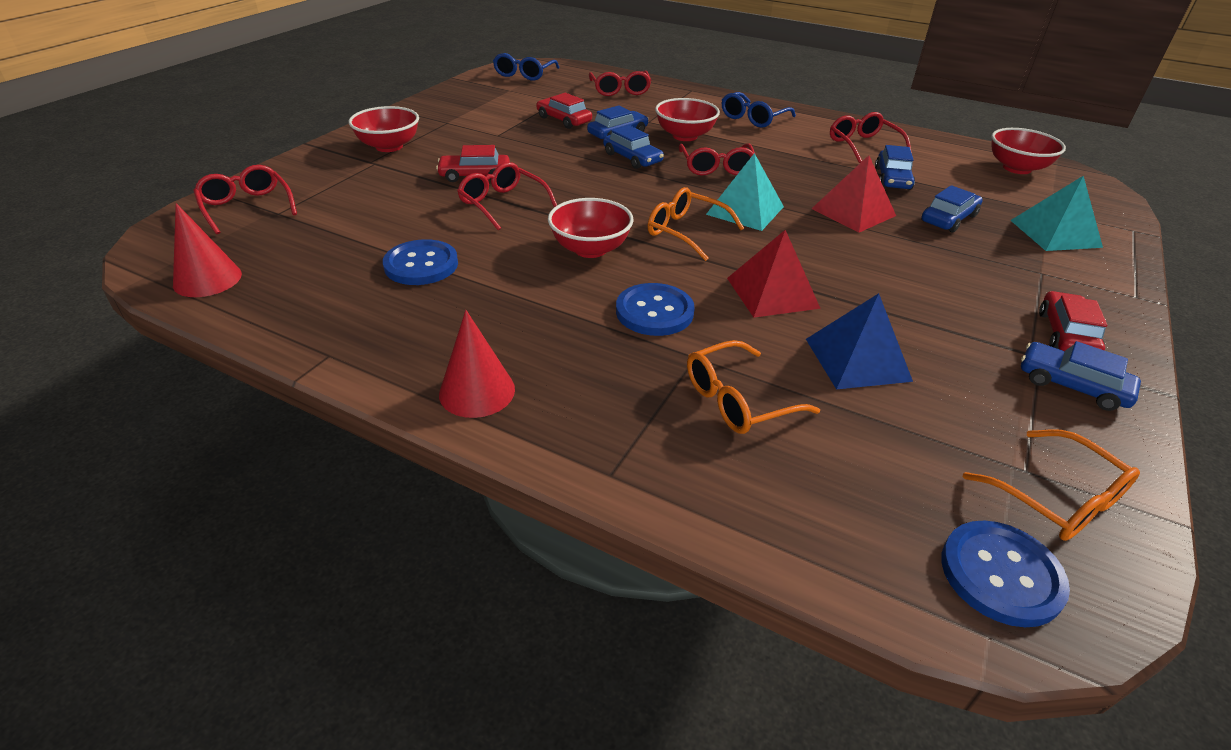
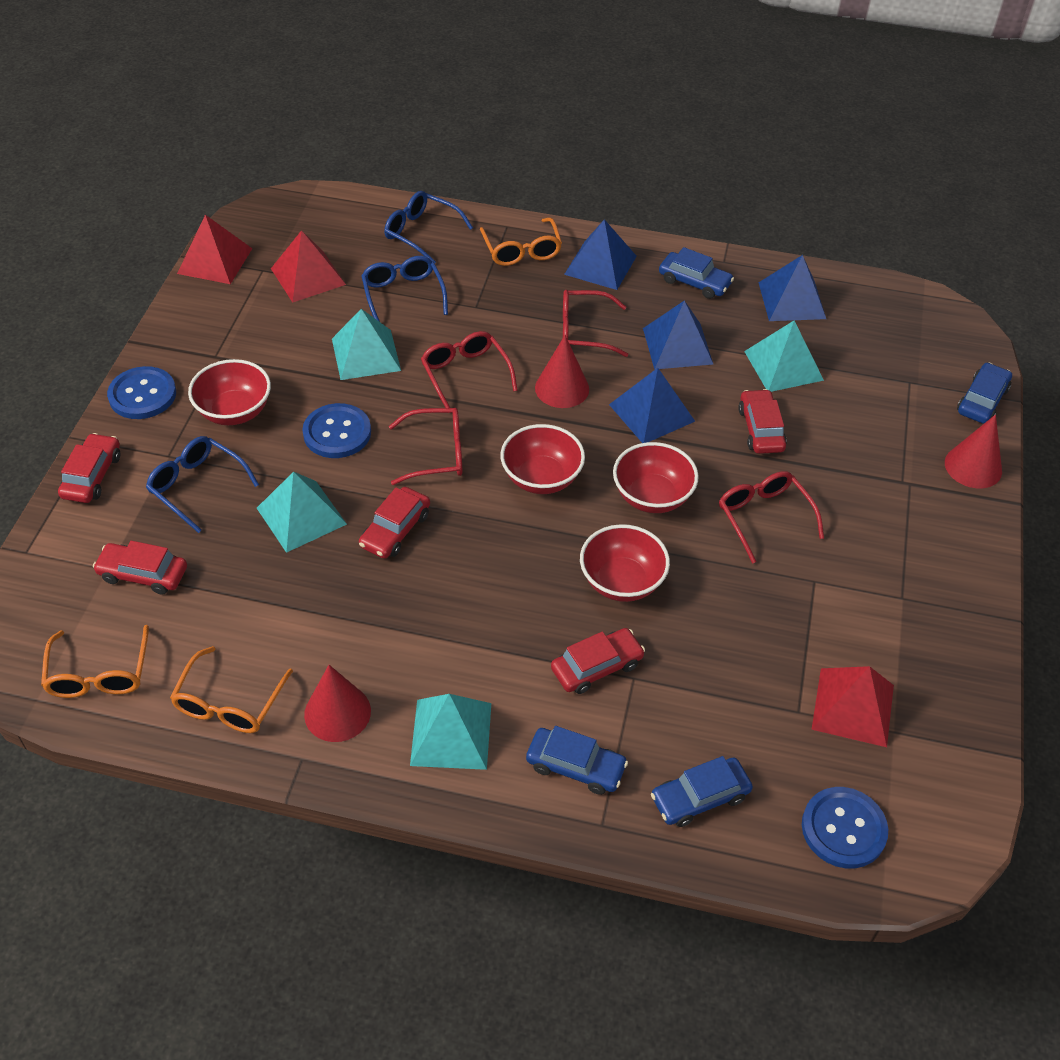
blue car: 5 -> 4
blue glasses: 2 -> 3
blue pyramid: 1 -> 4
red car: 3 -> 5
red cone: 2 -> 3
red glasses: 5 -> 4
red pyramid: 2 -> 3
turquoise pyramid: 2 -> 4

